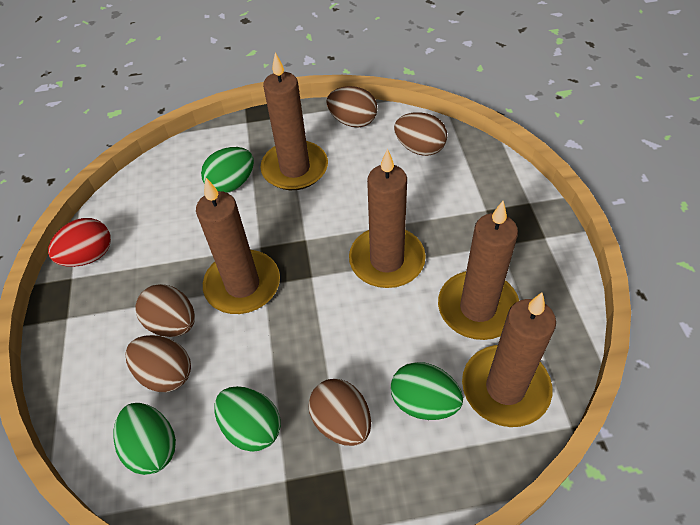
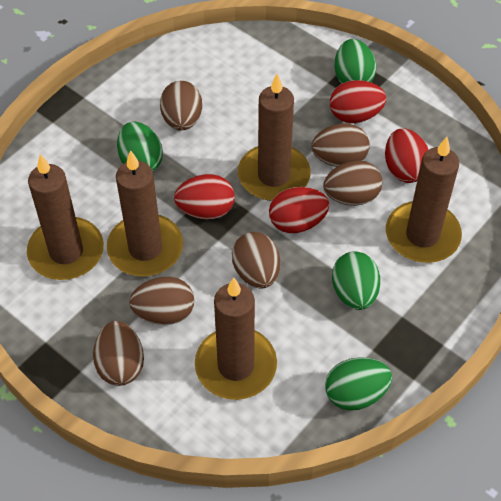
brown egg: 5 -> 6
red egg: 1 -> 4

